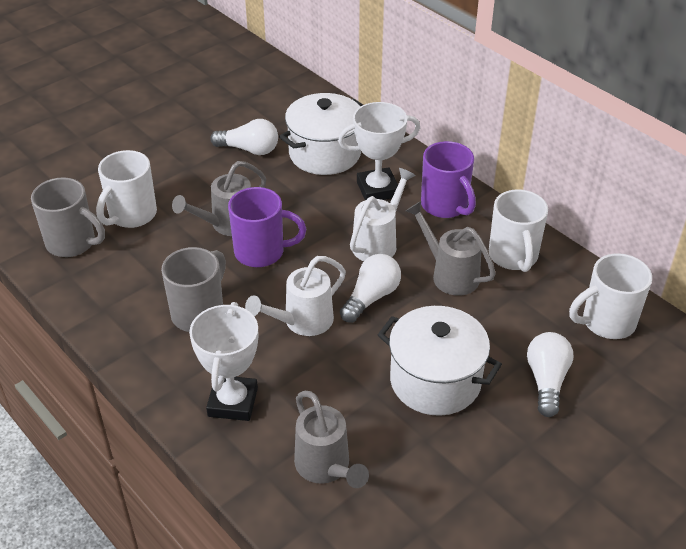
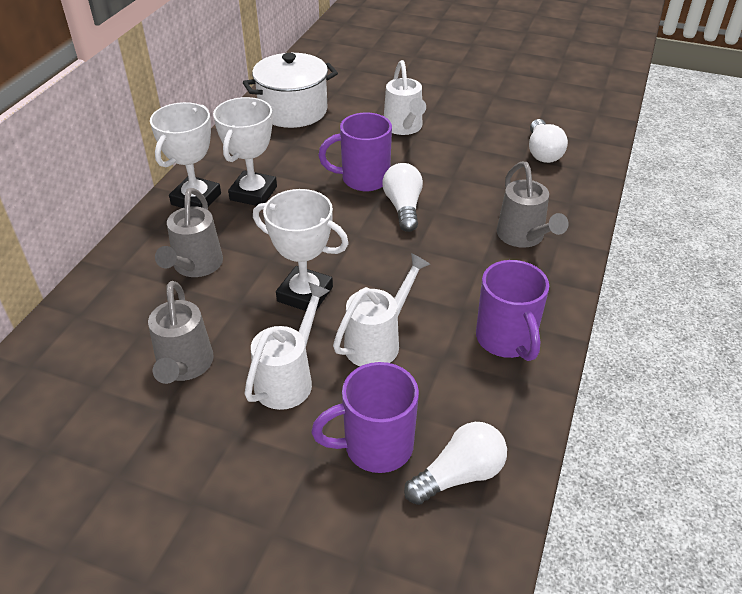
grey mug: 2 -> 0
purple mug: 2 -> 3
white mug: 3 -> 0
white pot: 2 -> 1
white trophy: 2 -> 3
white watering can: 2 -> 3

